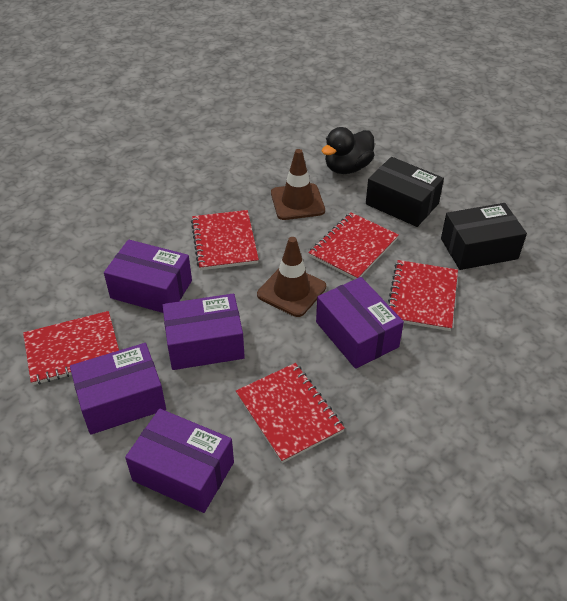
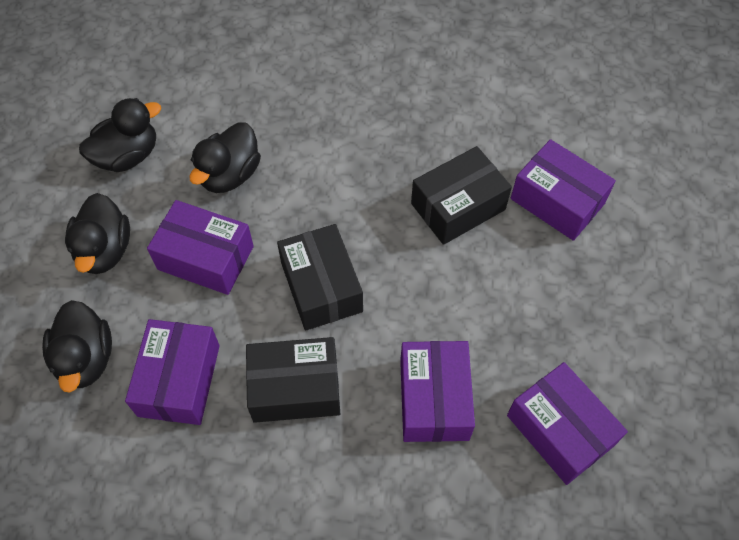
black box: 2 -> 3
black duck: 1 -> 4
brown traffic cone: 2 -> 0
red notebook: 5 -> 0

